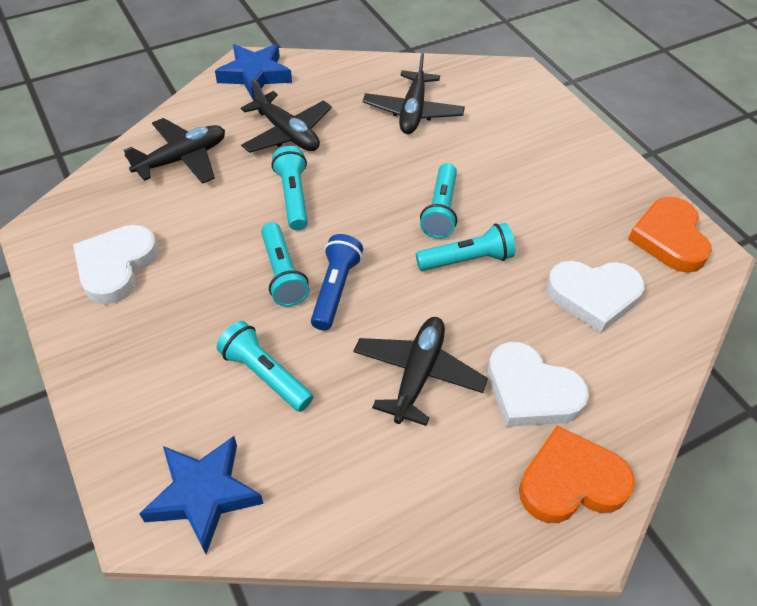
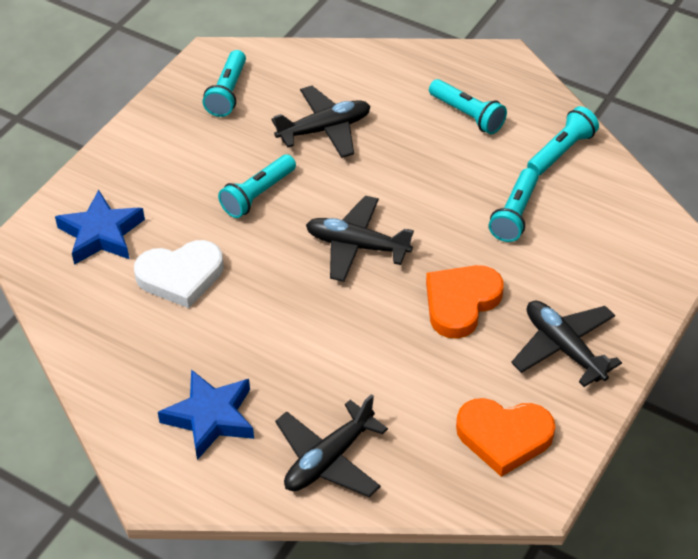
blue flashlight: 1 -> 0
white heart: 3 -> 1

